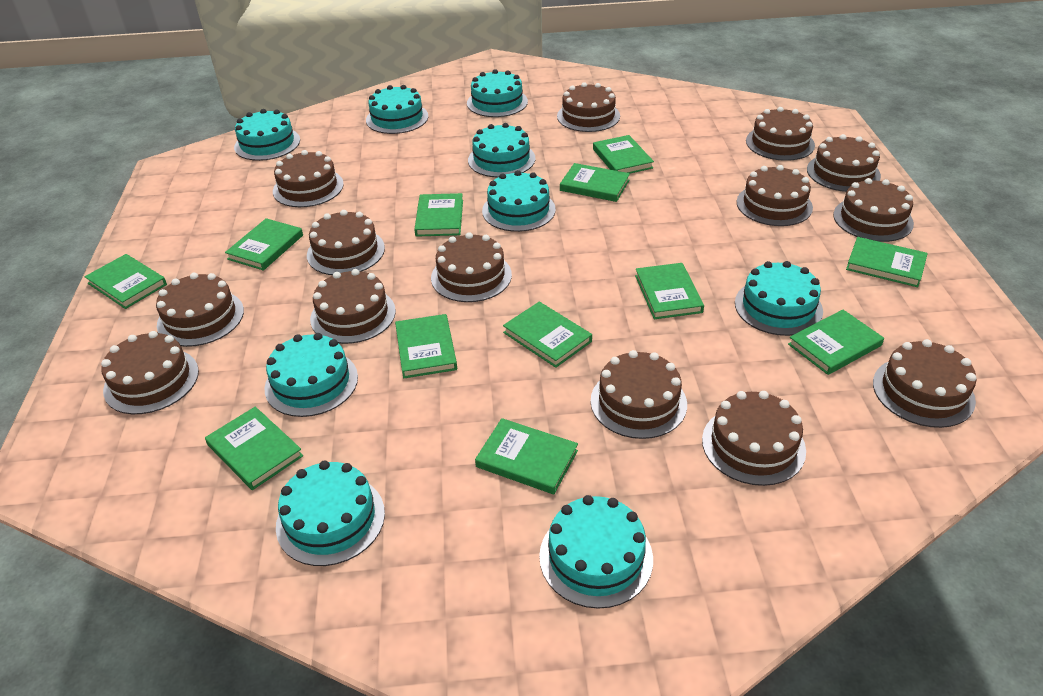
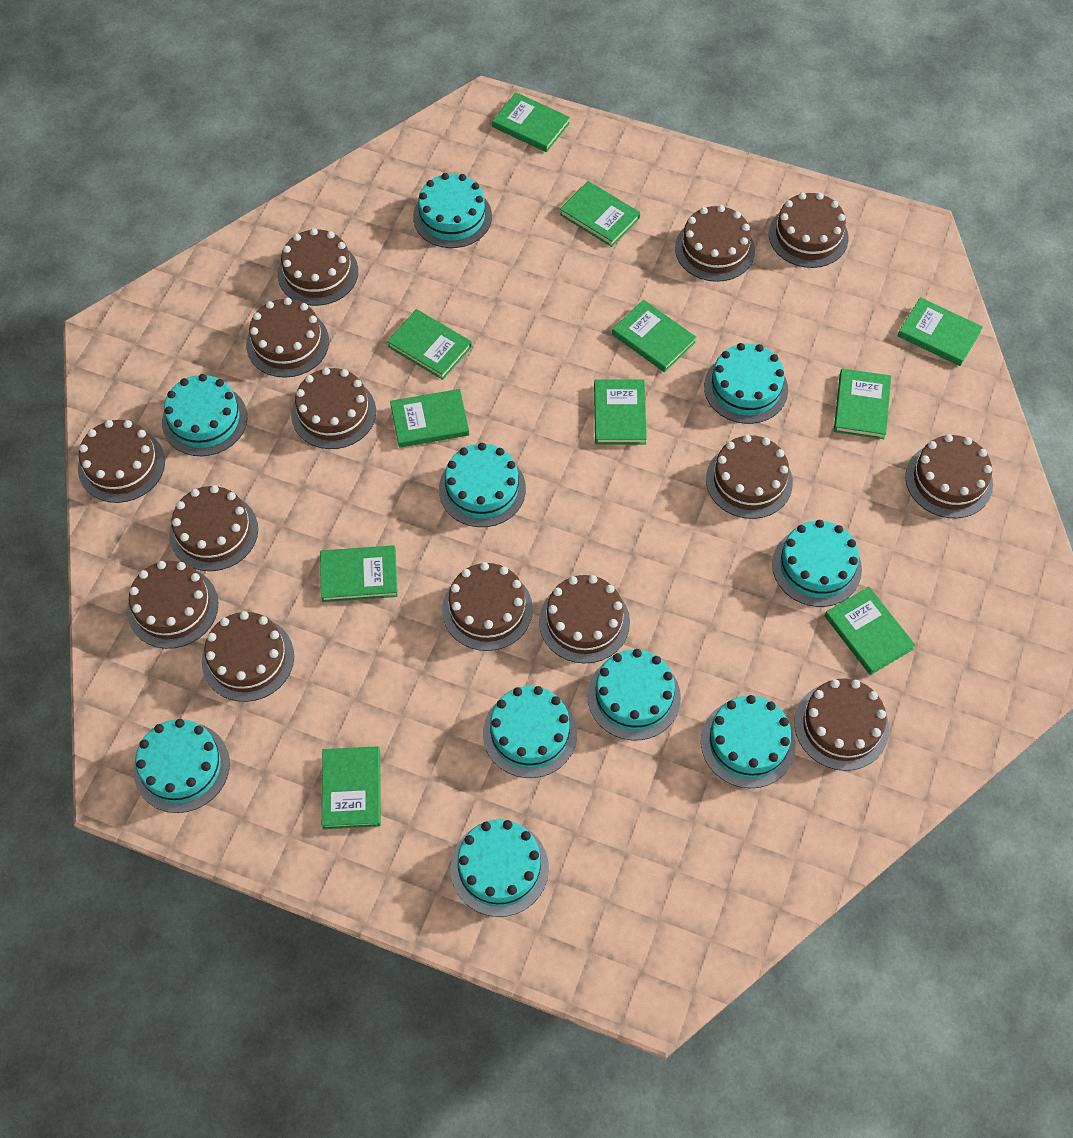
green book: 12 -> 11
turquoise cake: 9 -> 10

